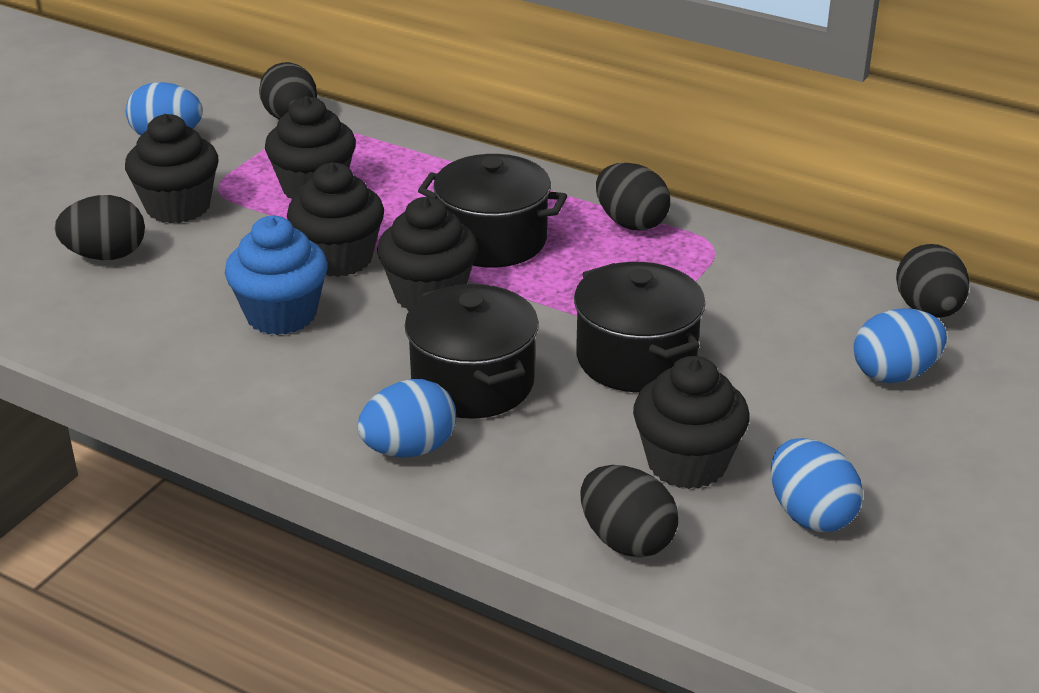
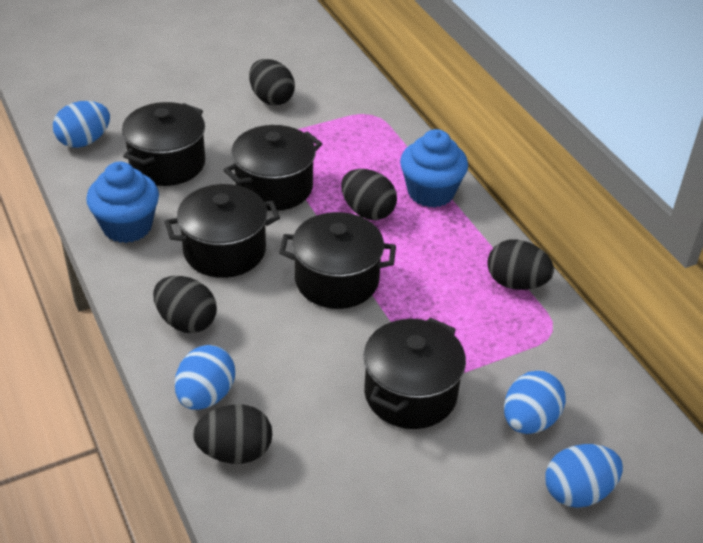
black cupcake: 5 -> 0
black pot: 3 -> 5
blue cupcake: 1 -> 2

